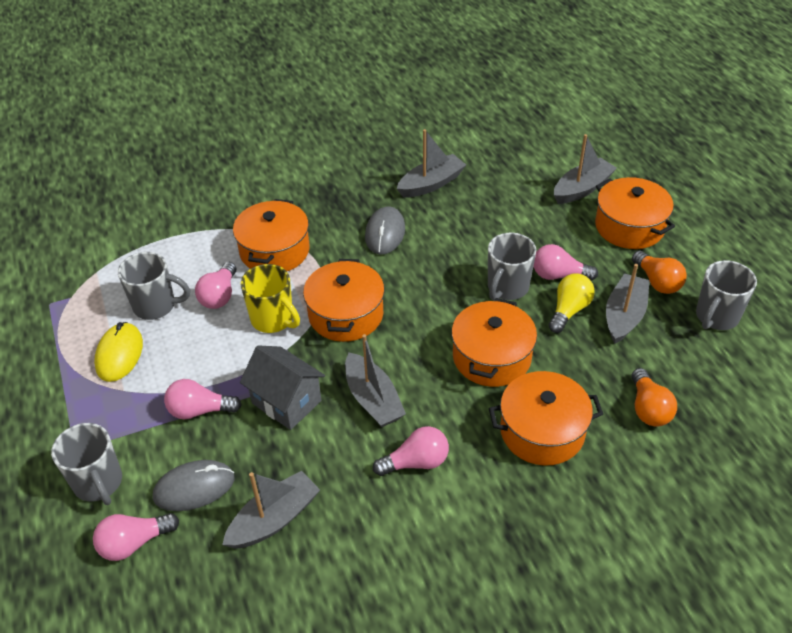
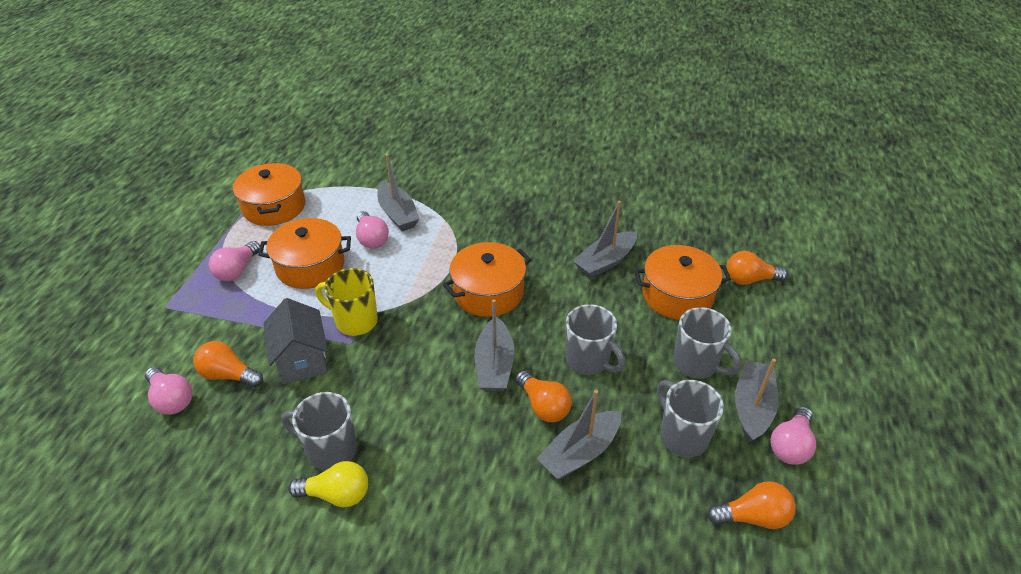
grey mouse: 2 -> 0
orange light bulb: 2 -> 4
orange pot: 5 -> 4
pink light bulb: 5 -> 4
yellow mouse: 1 -> 0

